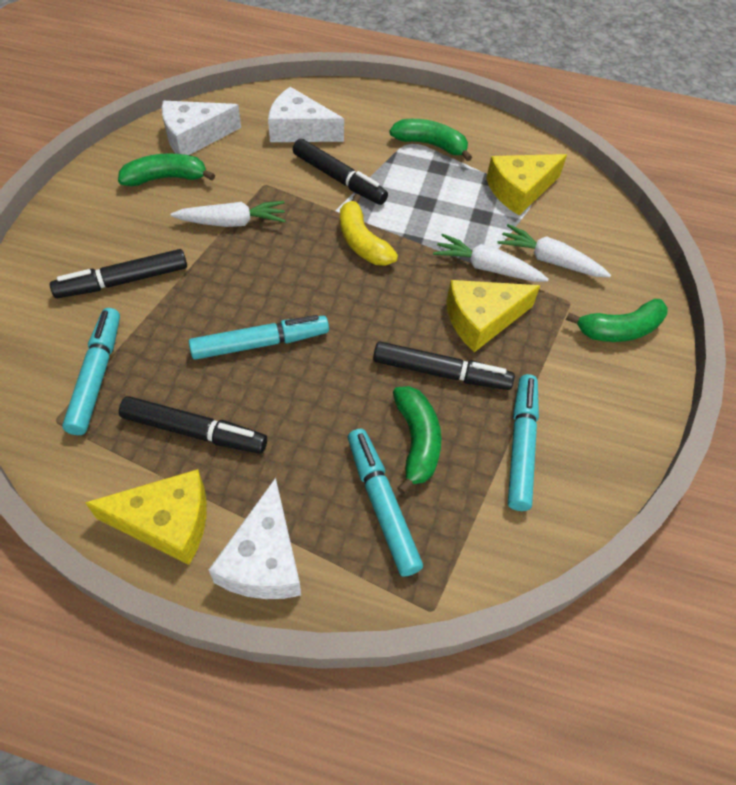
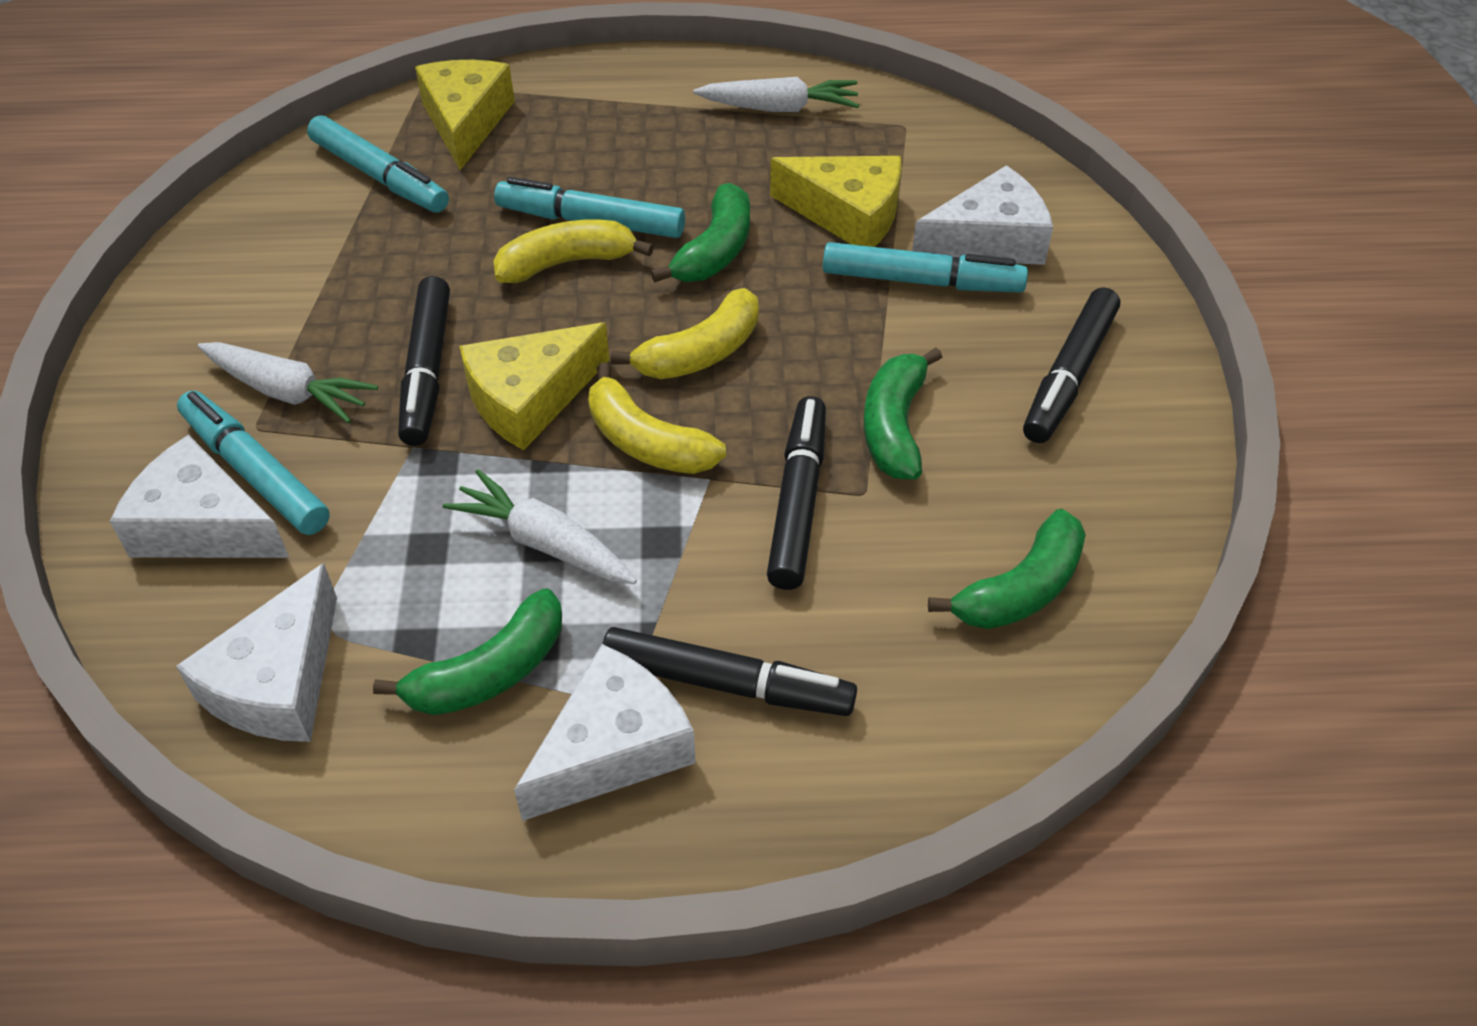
white cheese: 3 -> 4
yellow banana: 1 -> 3

